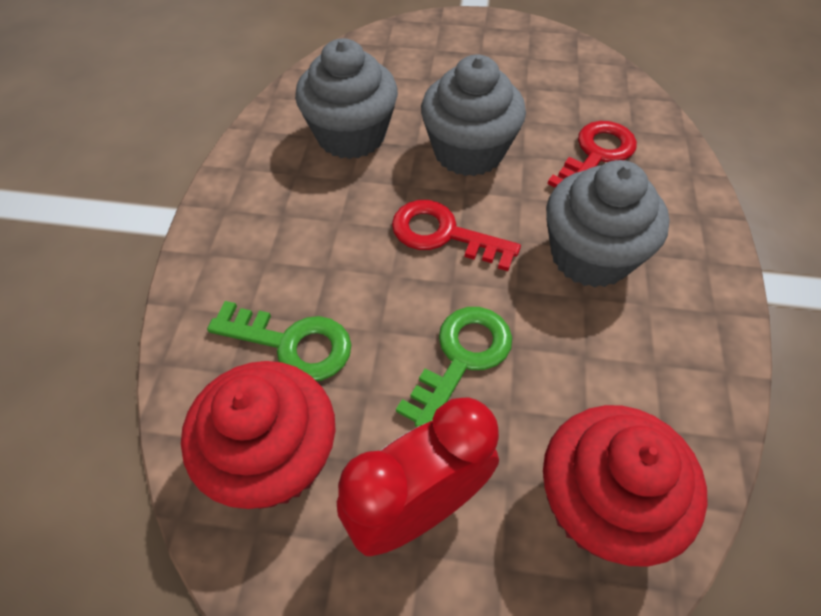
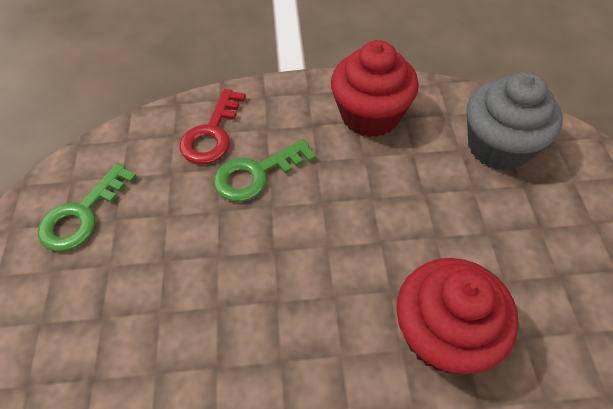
grey cupcake: 3 -> 1
red clock: 1 -> 0
red key: 2 -> 1

